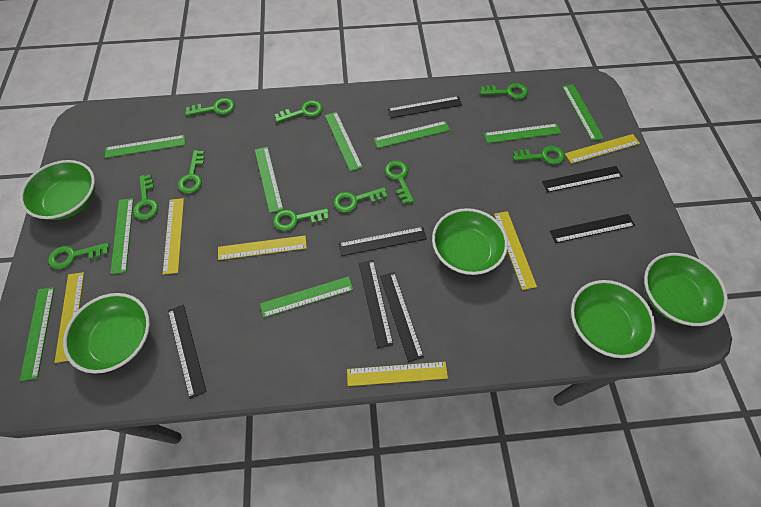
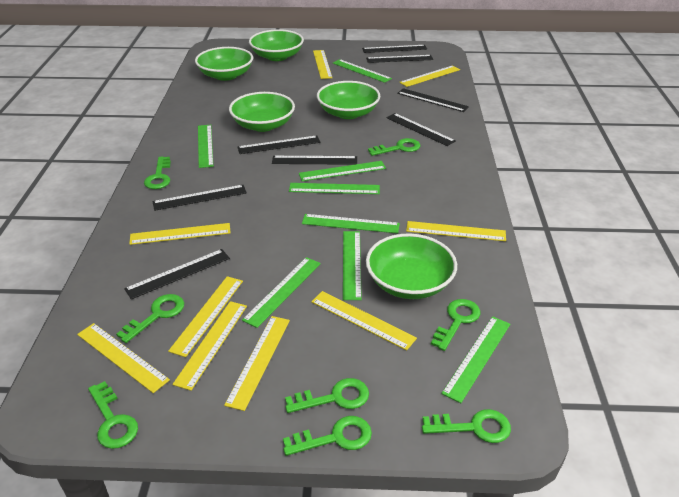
black ruler: 7 -> 8
green key: 10 -> 8
green ruler: 9 -> 8
yellow ruler: 6 -> 9

